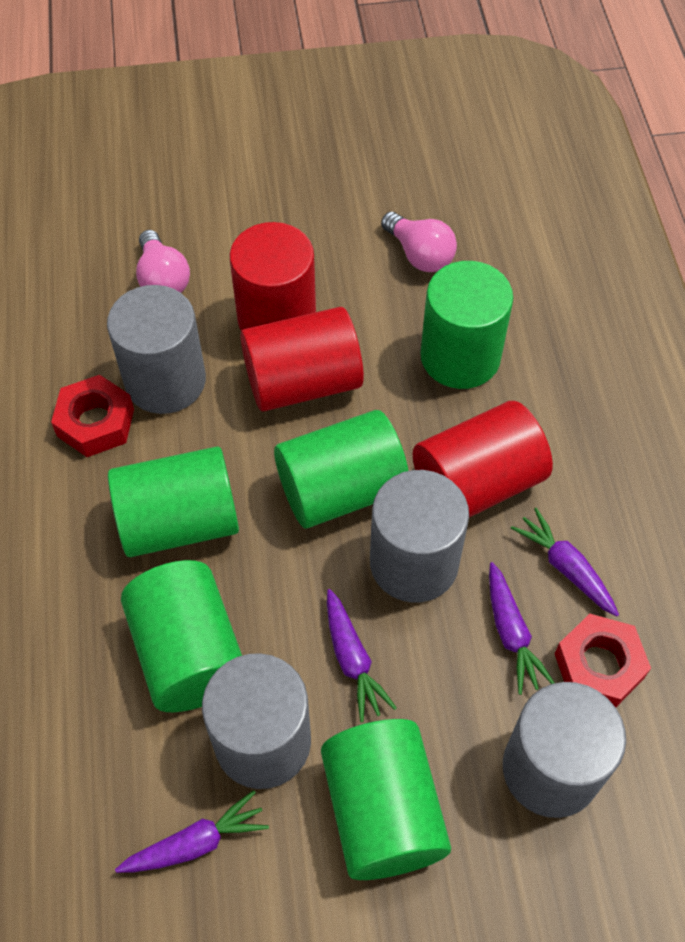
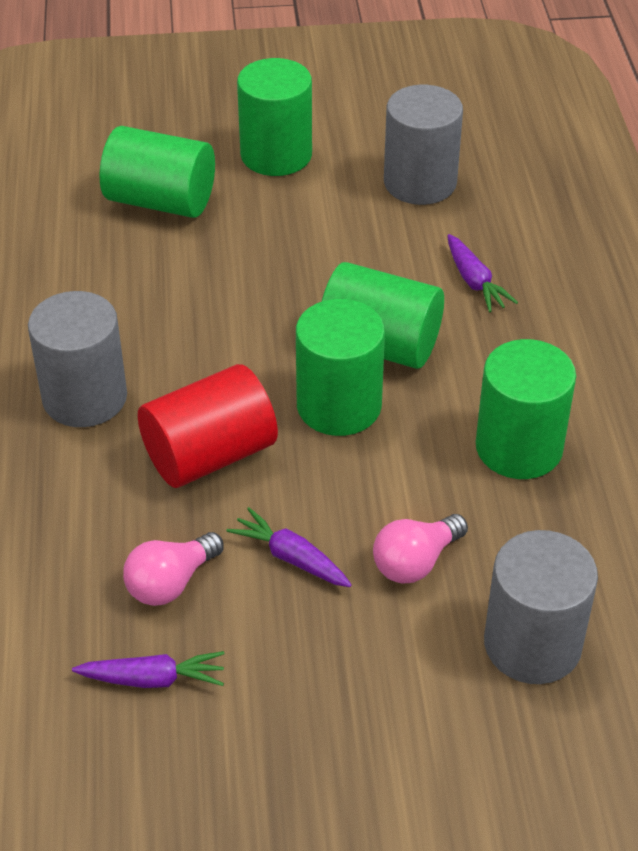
grey cylinder: 4 -> 3
purple carrot: 4 -> 3
red cylinder: 3 -> 1
red nut: 2 -> 0

